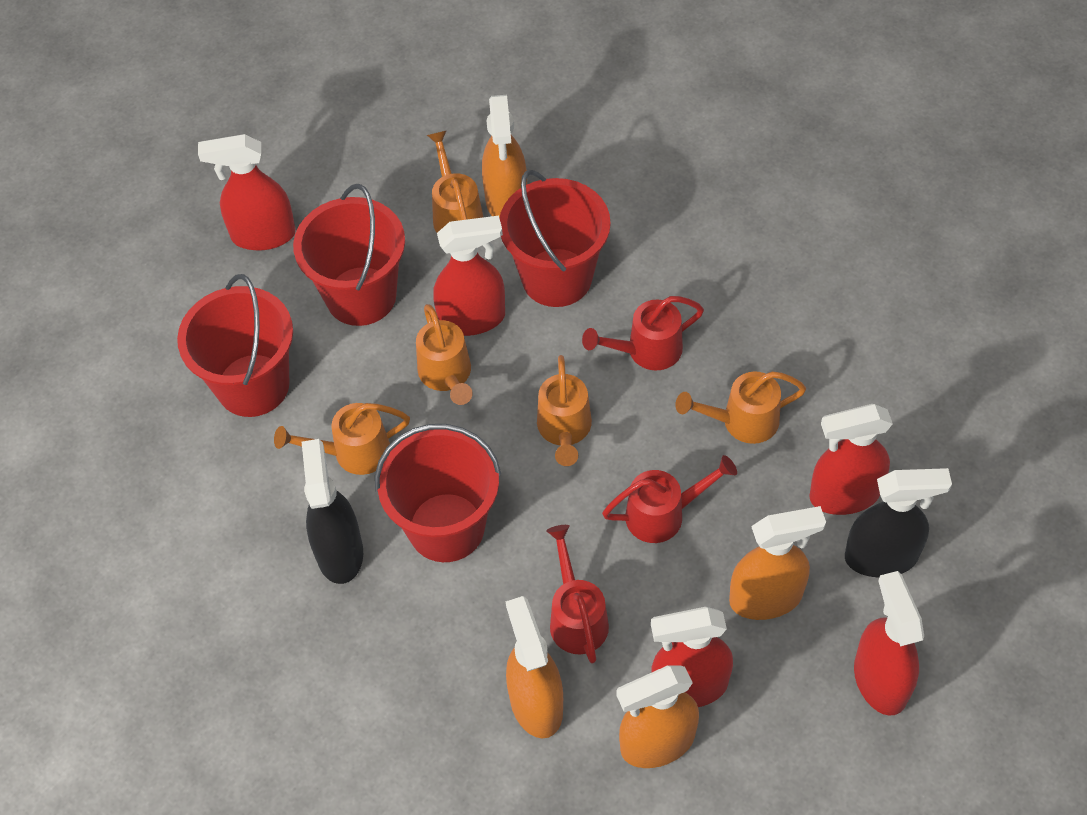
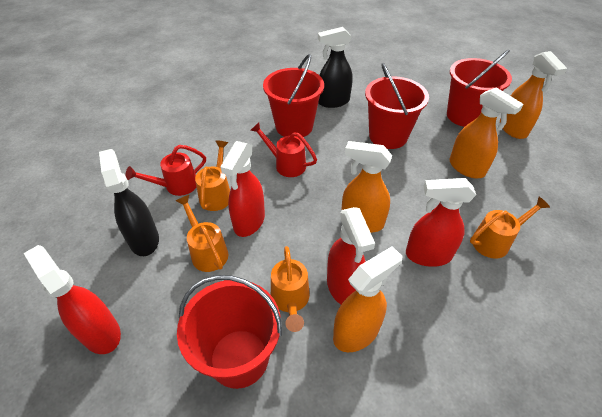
orange watering can: 5 -> 4
red spray bottle: 5 -> 4
red watering can: 3 -> 2

